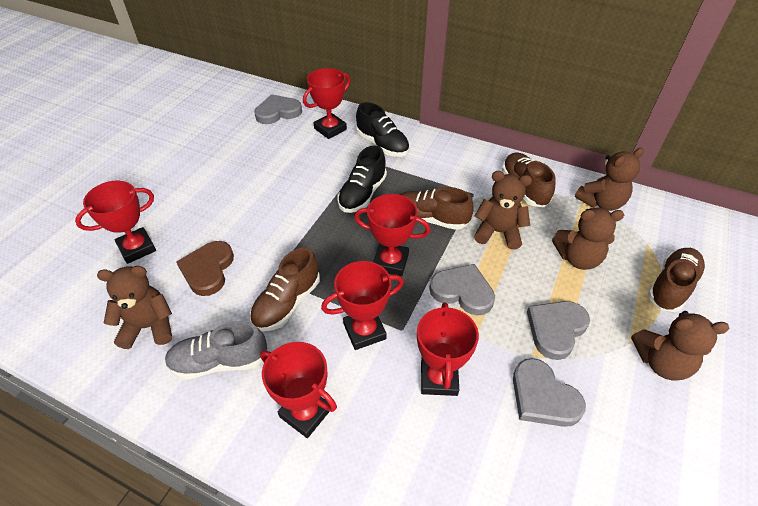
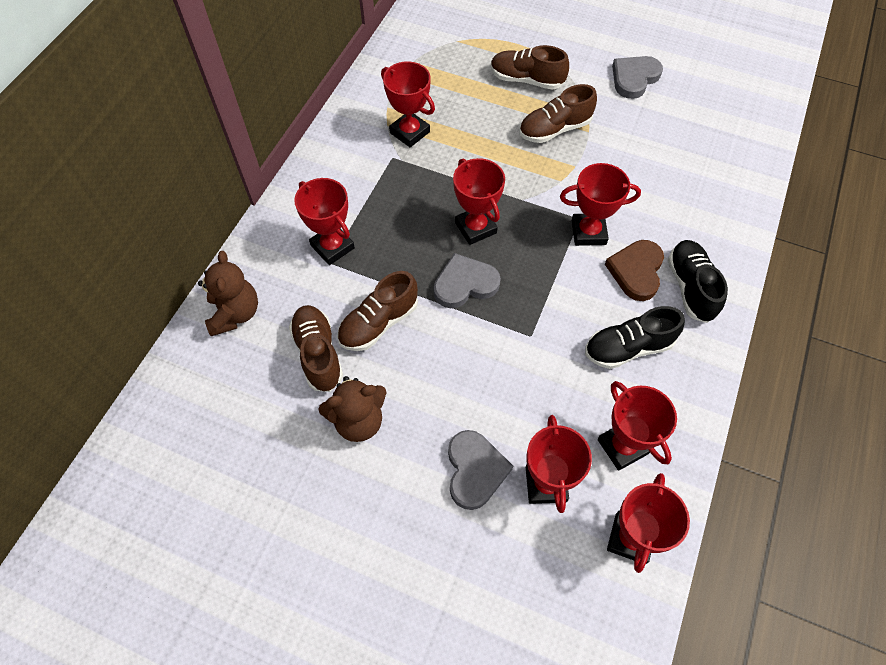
brown teddy bear: 5 -> 2
grey heart: 4 -> 3
grey shoe: 1 -> 0
red trophy: 6 -> 7

